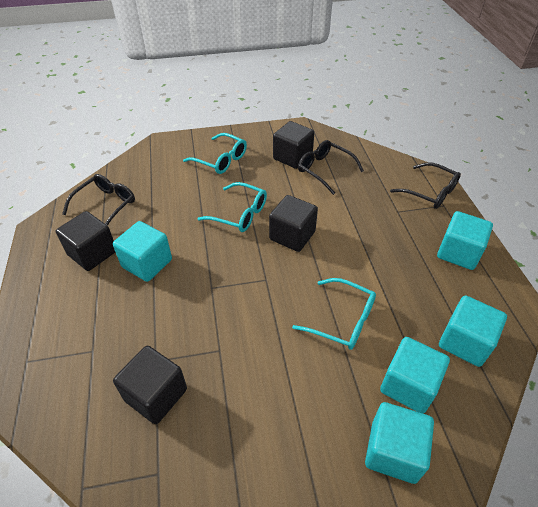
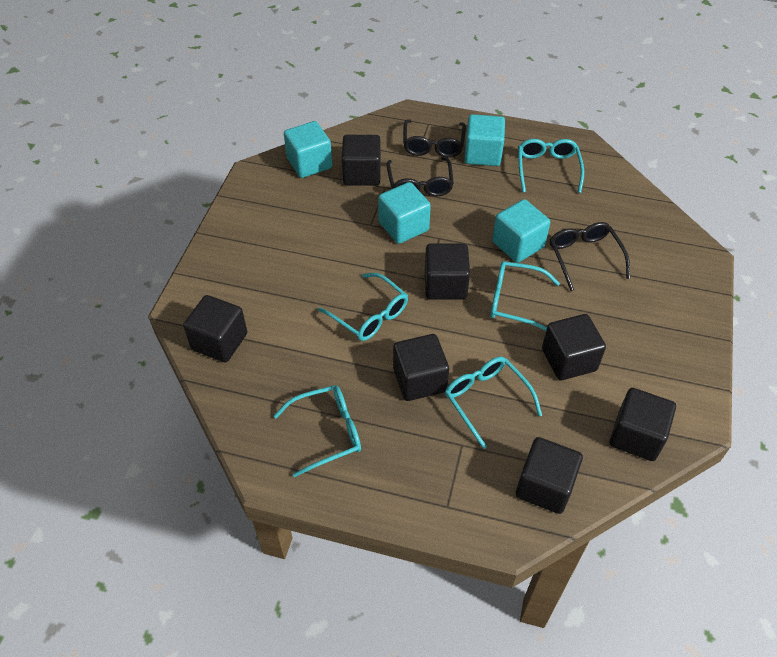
black cube: 4 -> 7
turquoise cube: 5 -> 4
turquoise glasses: 3 -> 5

